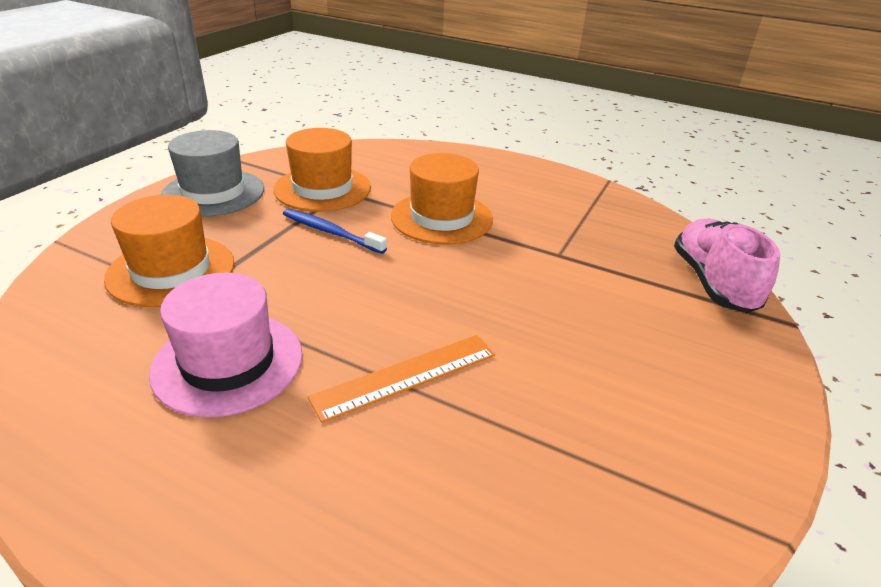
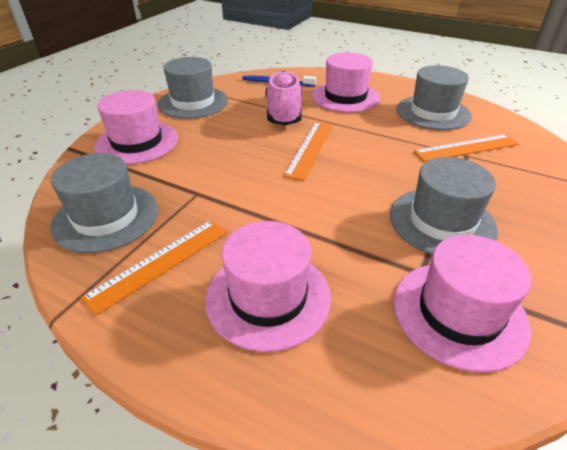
grey hat: 1 -> 4
orange hat: 3 -> 0
orange ruler: 1 -> 3
pink hat: 1 -> 4

